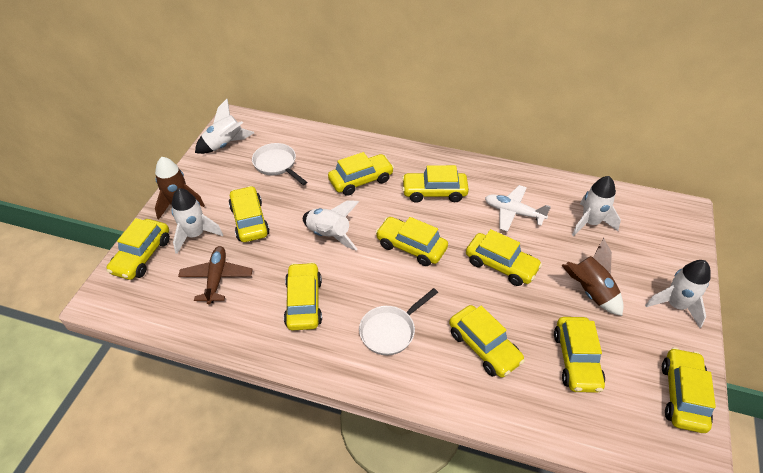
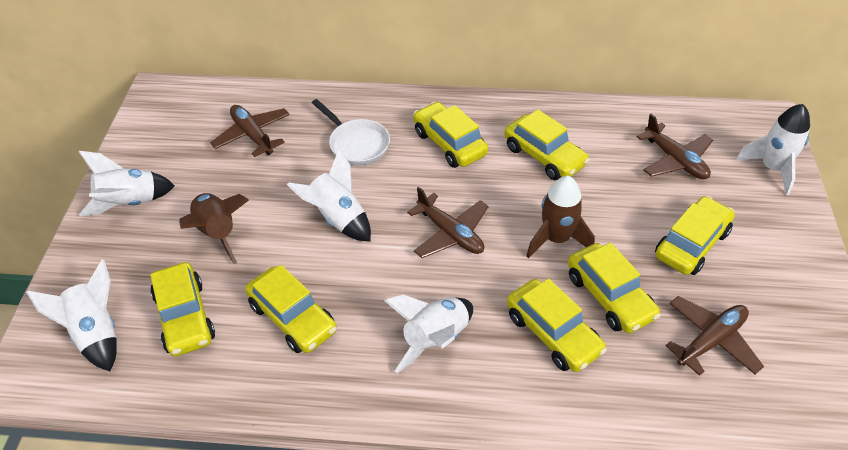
brown plane: 1 -> 4
white pan: 2 -> 1
white plane: 1 -> 0
yellow car: 10 -> 7

